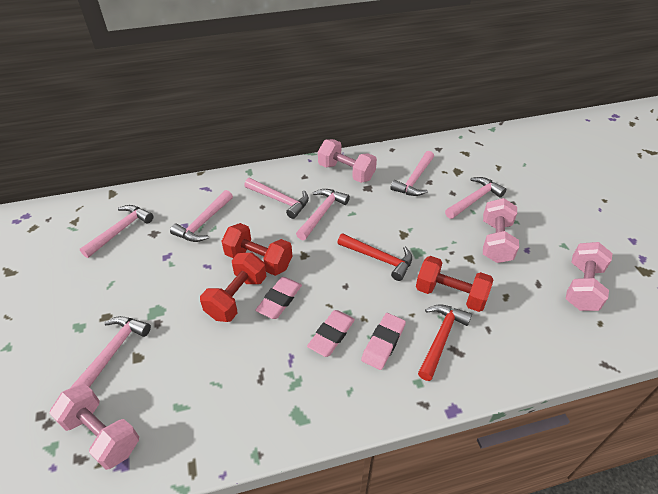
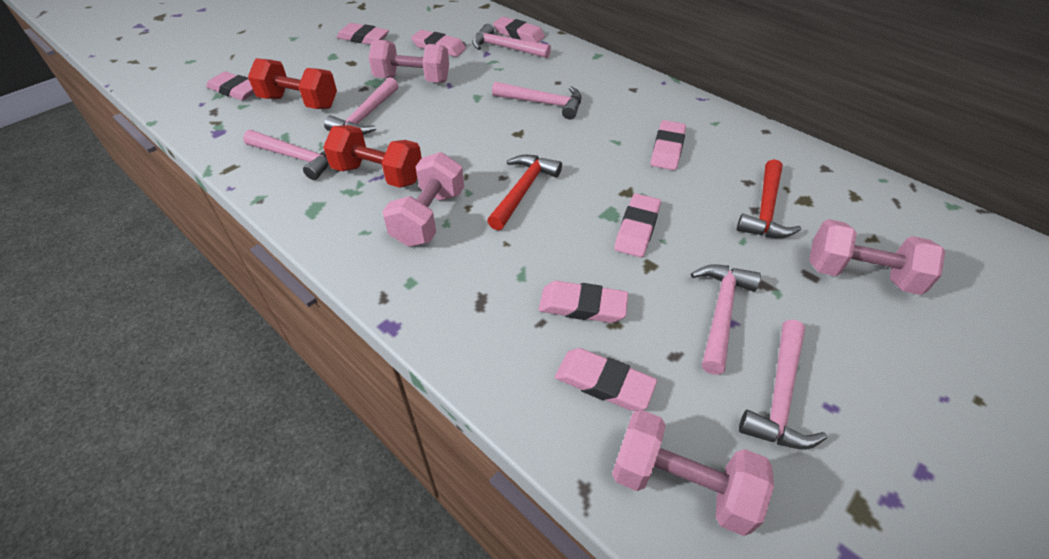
pink eraser: 3 -> 8
pink hammer: 7 -> 6
red dumbbell: 3 -> 2

